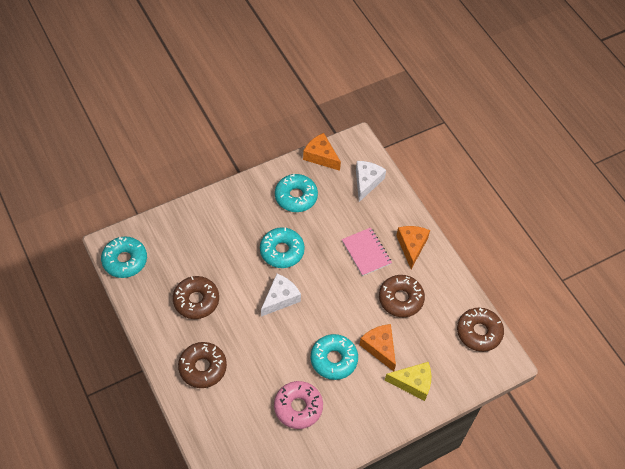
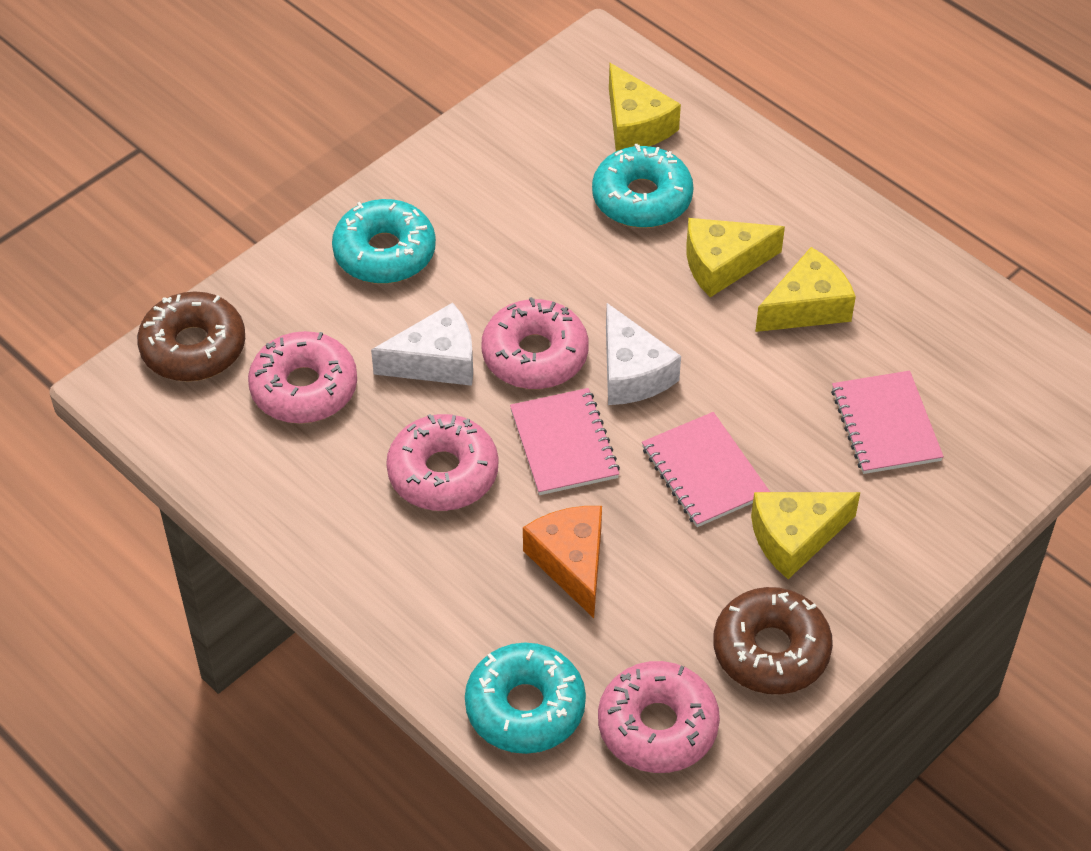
brown donut: 4 -> 2
orange cheese: 3 -> 1
pink donut: 1 -> 4
pink notebook: 1 -> 3
turquoise donut: 4 -> 3
yellow cheese: 1 -> 4

